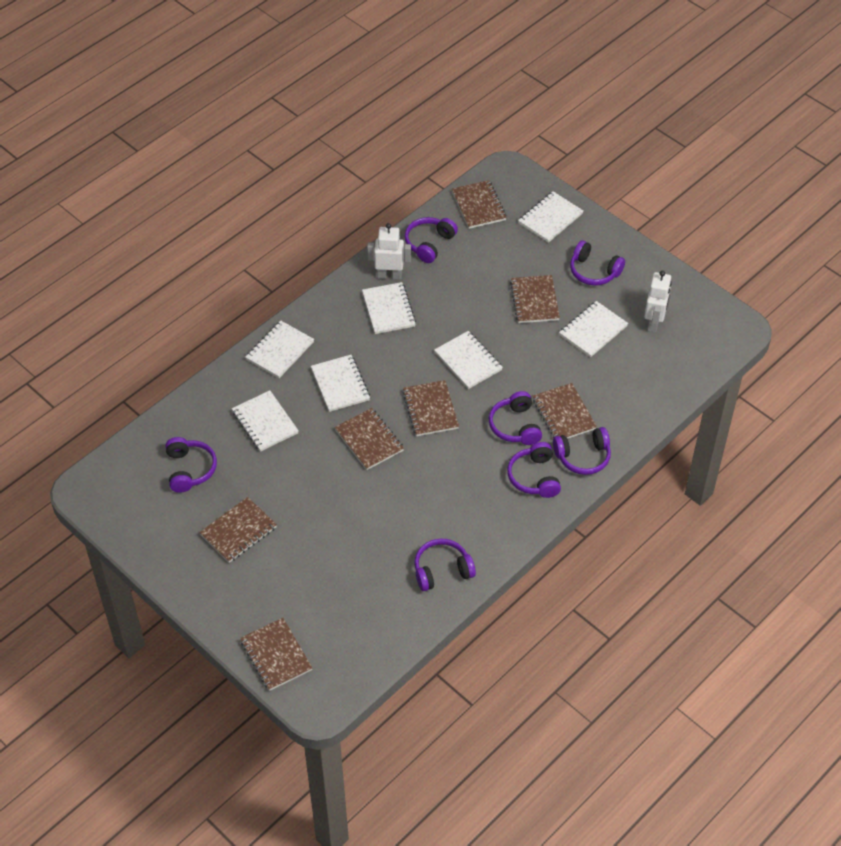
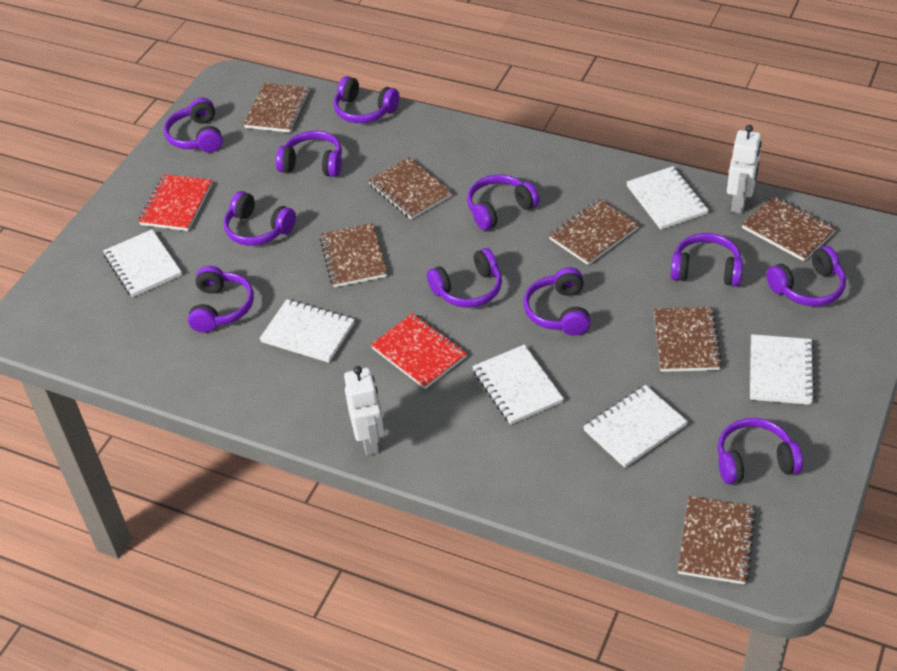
purple headphones: 7 -> 11
red notebook: 0 -> 2
white notebook: 7 -> 6

